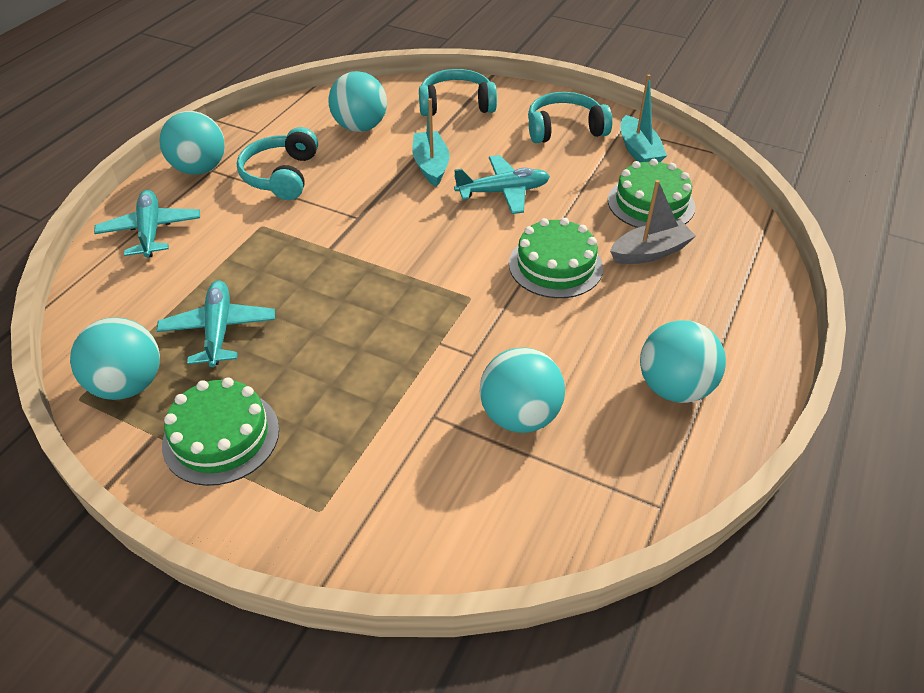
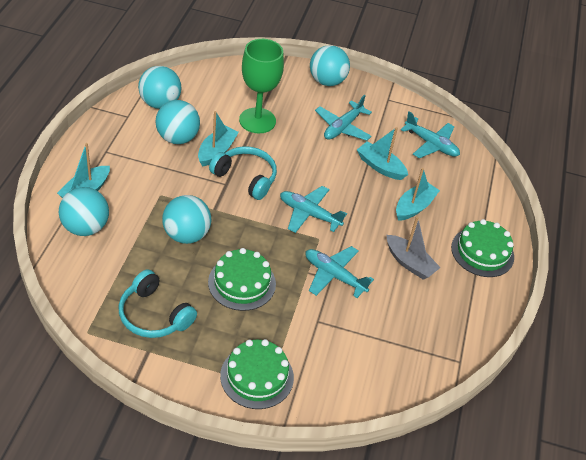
green goblet: 0 -> 1
turquoise boat: 2 -> 4
turquoise headphones: 3 -> 2
turquoise plane: 3 -> 4

